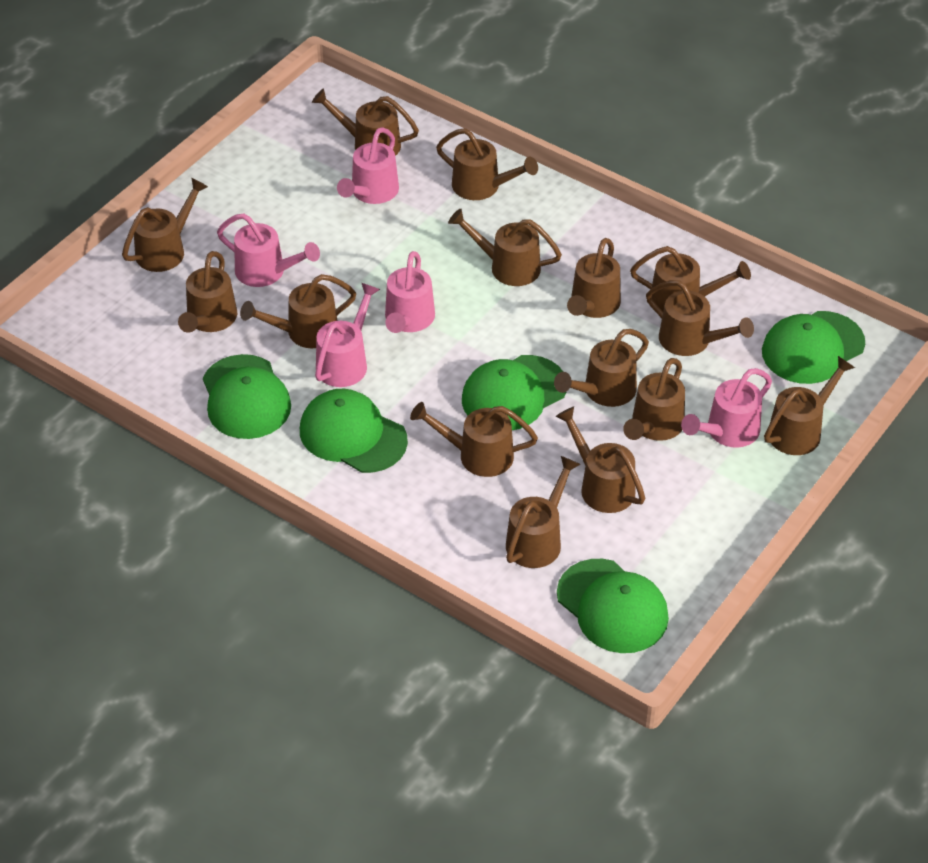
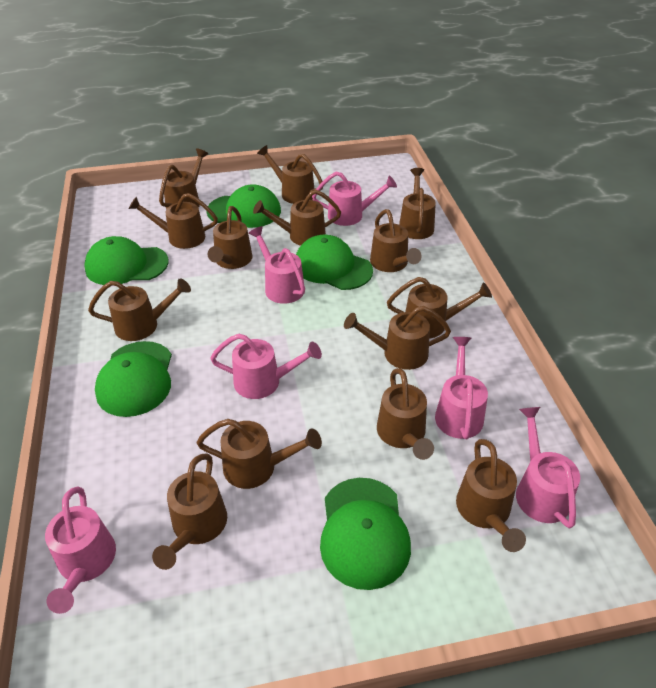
brown watering can: 15 -> 14
pink watering can: 5 -> 6

